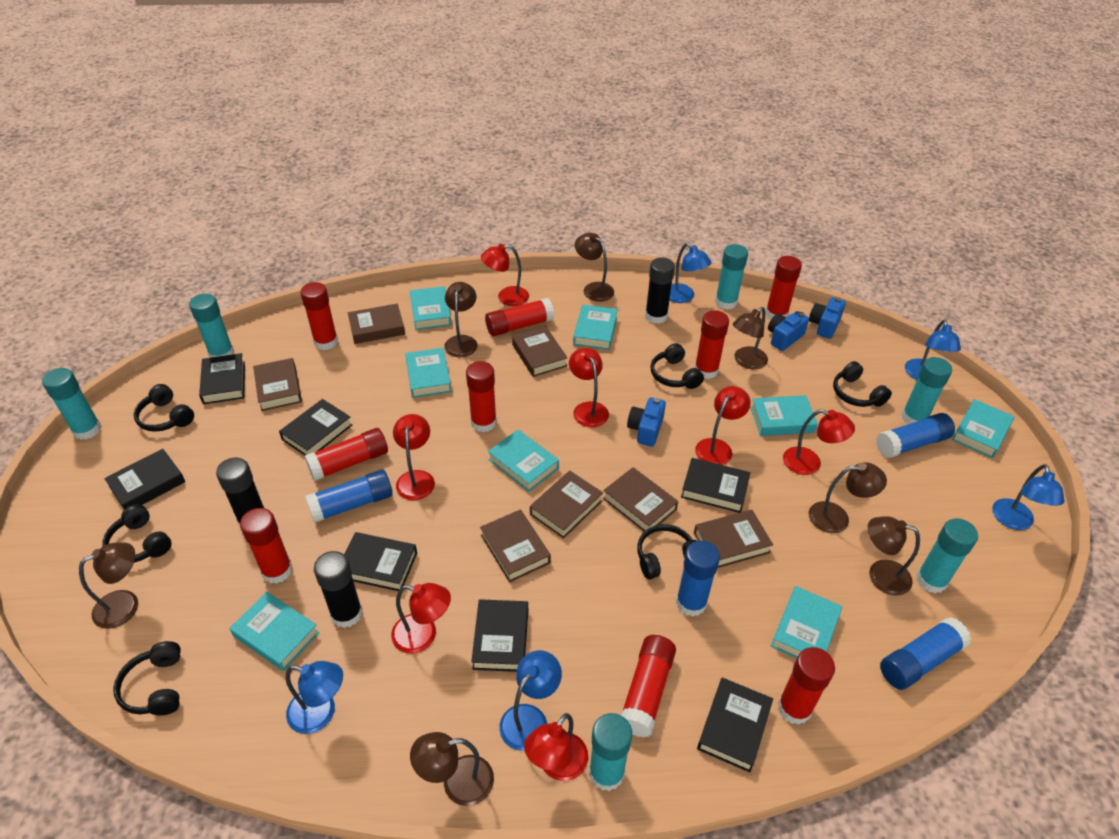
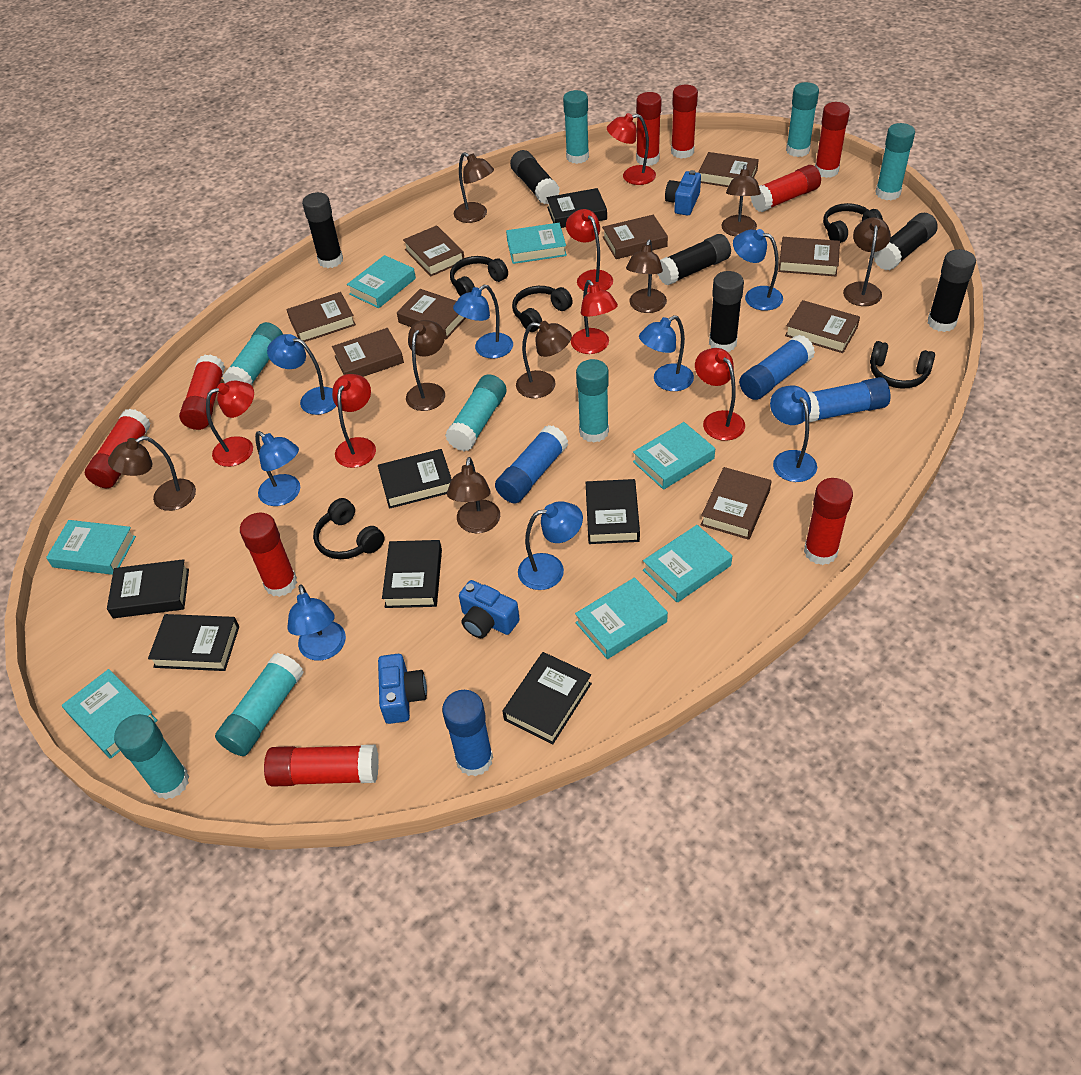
black glue stick: 3 -> 6
black headphones: 6 -> 5
blue lamp: 5 -> 8
brown book: 7 -> 9
brown lamp: 7 -> 8
red lamp: 7 -> 6
turquoise book: 8 -> 7
turquoise glue stick: 6 -> 8

